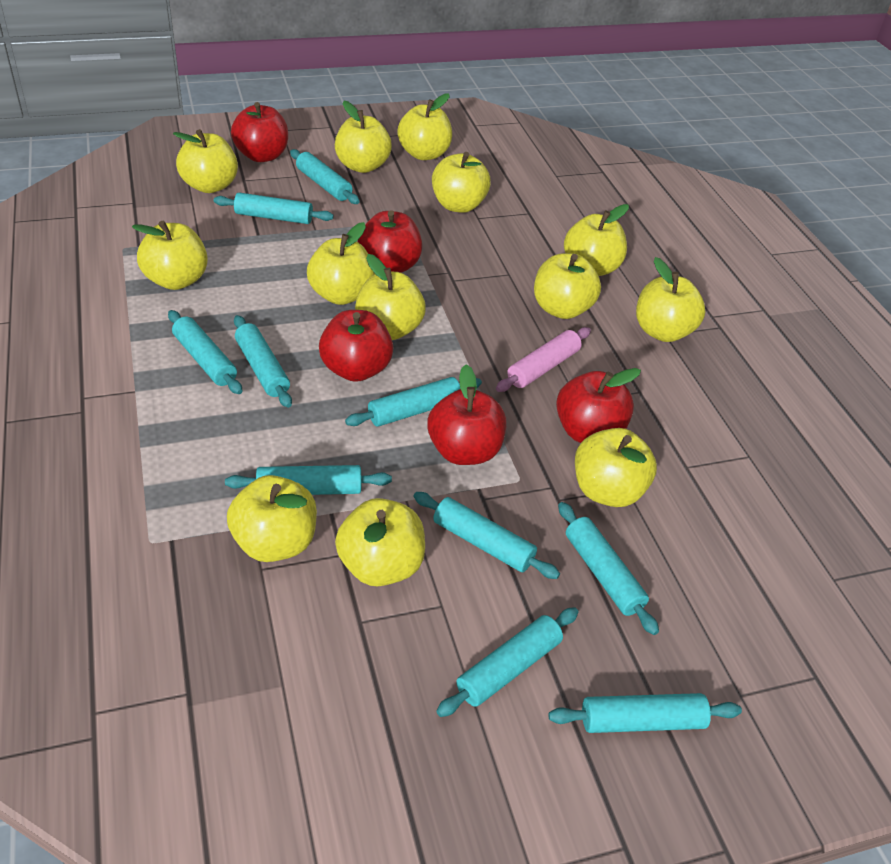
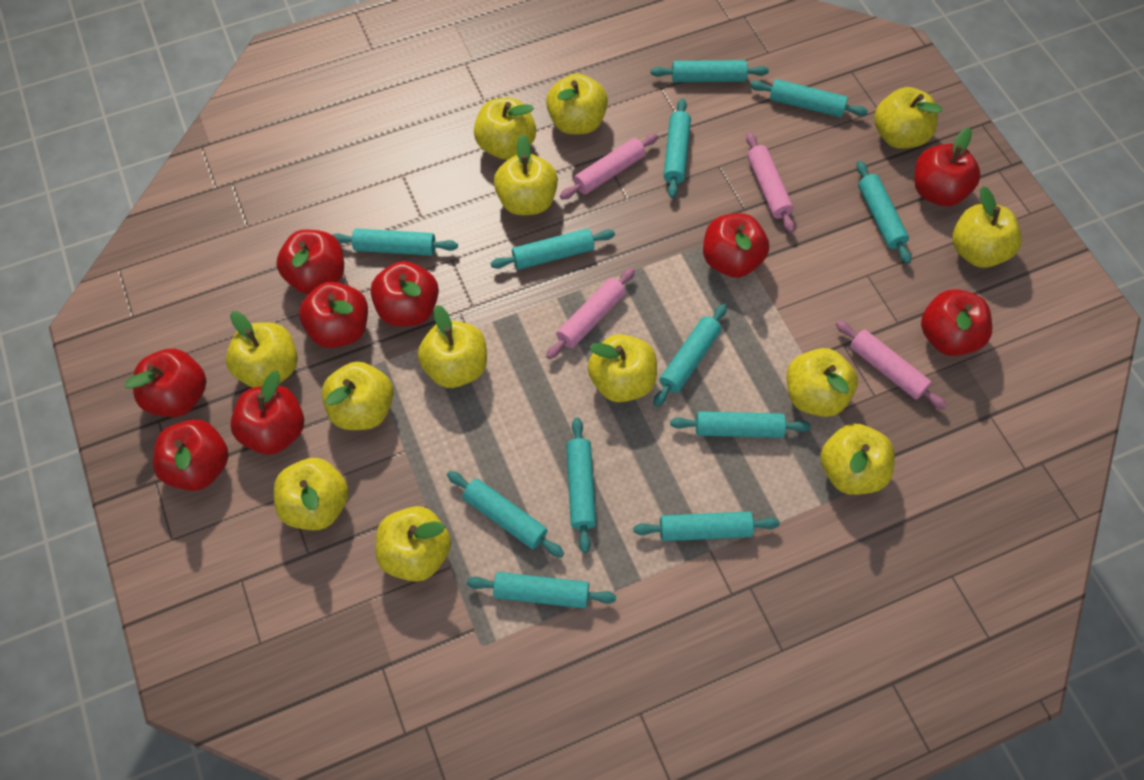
pink rolling pin: 1 -> 4
red apple: 5 -> 9
turquoise rolling pin: 10 -> 12

